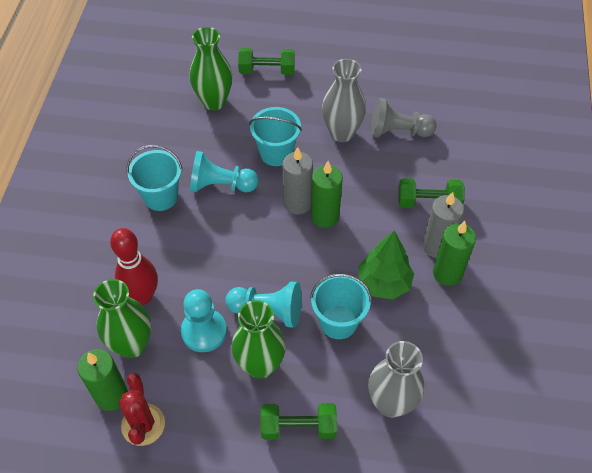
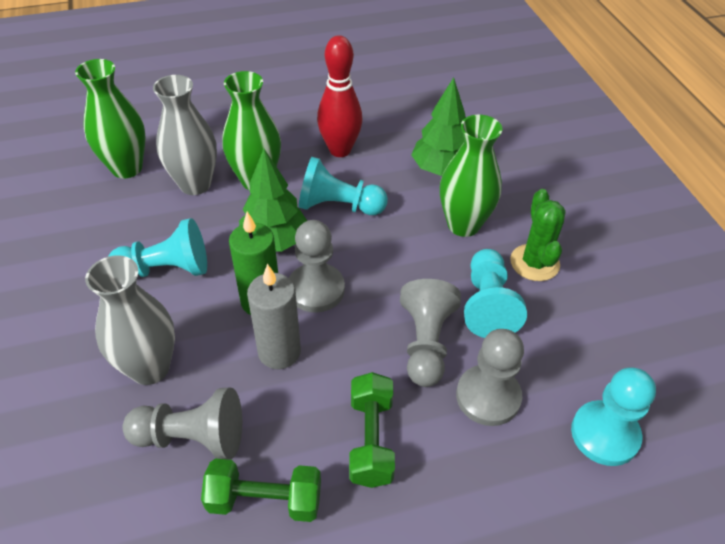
green cactus: 0 -> 1
green candle: 3 -> 1
green dumbbell: 3 -> 2
green tree: 1 -> 2
grey candle: 2 -> 1
grey pawn: 1 -> 4
red cactus: 1 -> 0
turquoise bucket: 3 -> 0
turquoise pawn: 3 -> 4

